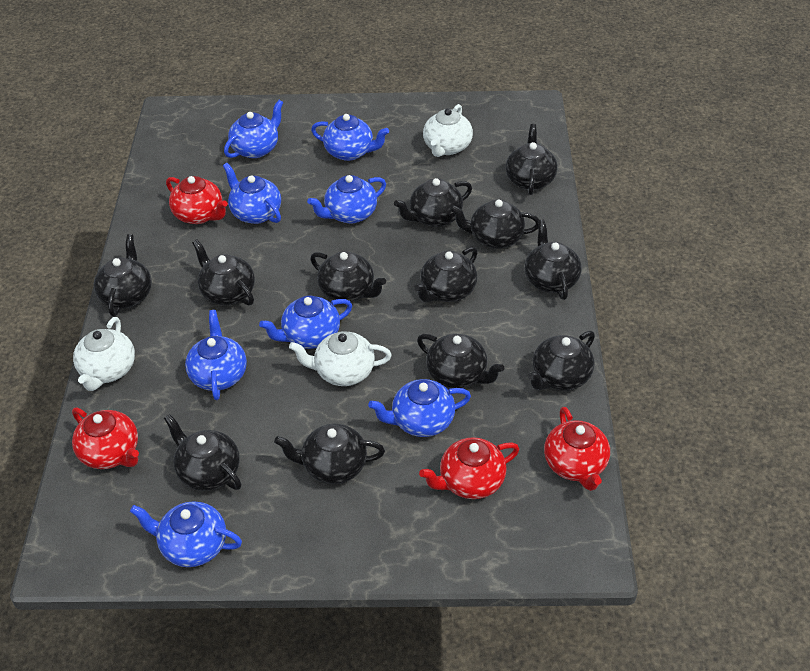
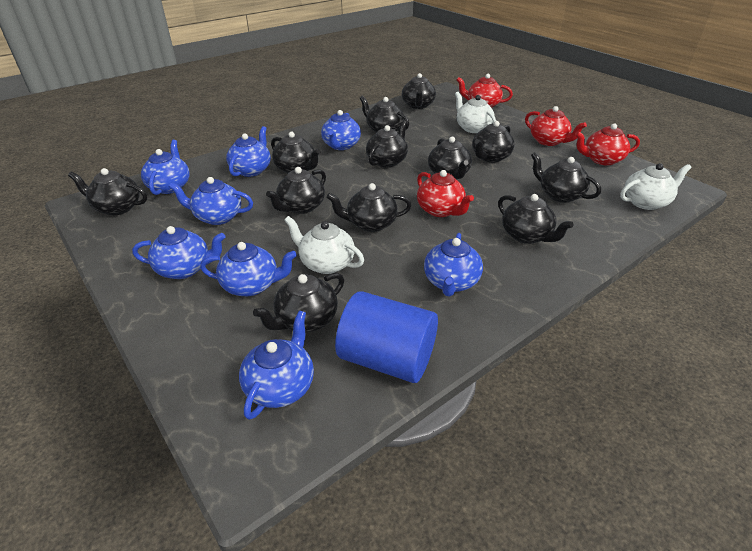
blue cylinder: 0 -> 1

